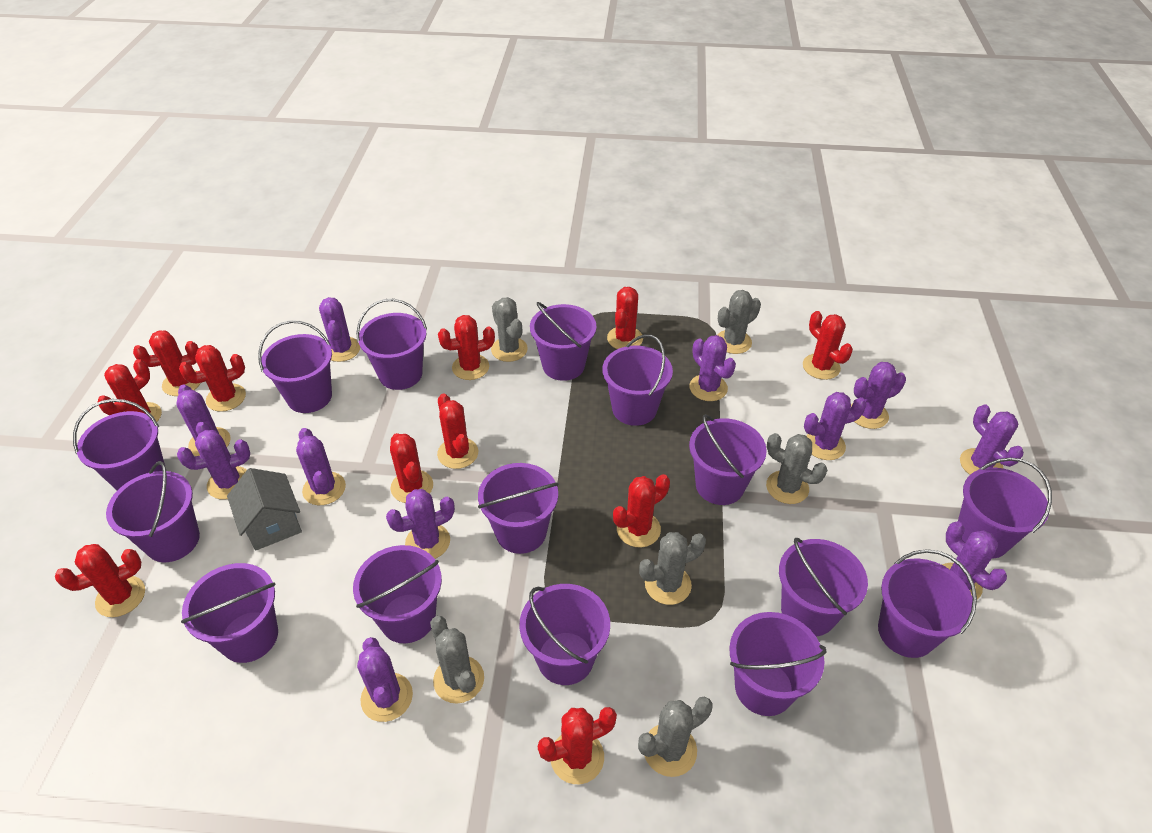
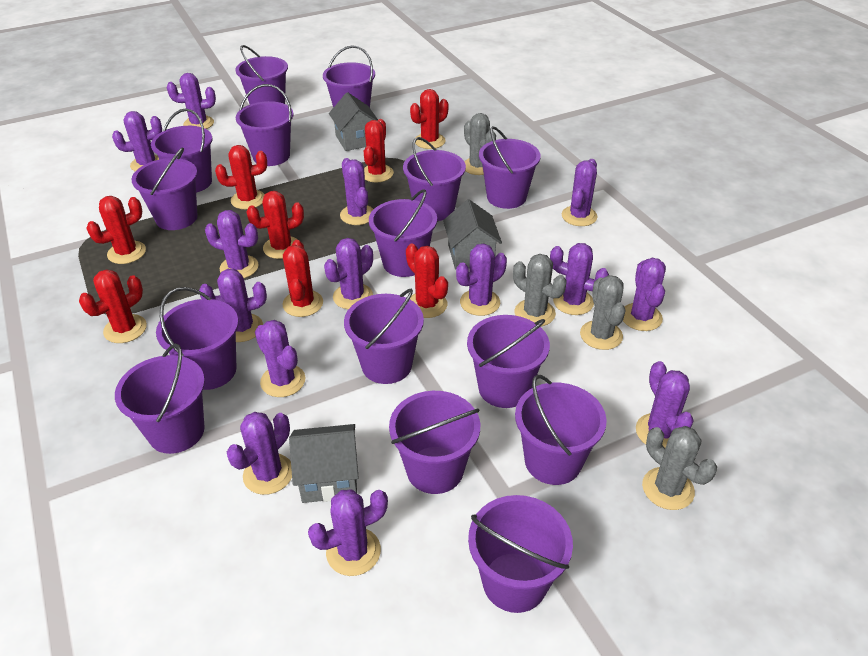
grey cactus: 6 -> 4
grey house: 1 -> 3
purple cactus: 11 -> 14
red cactus: 11 -> 8

